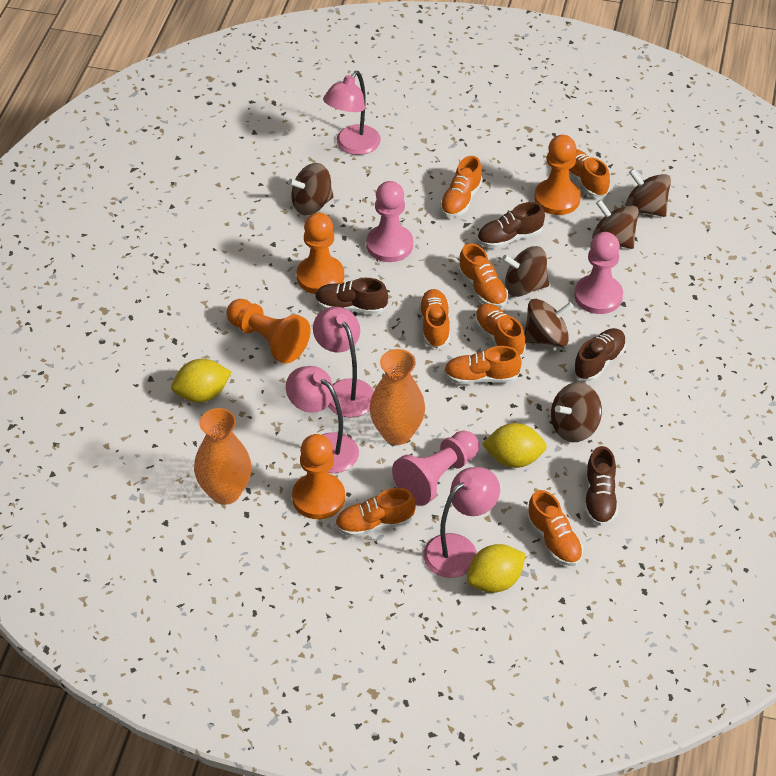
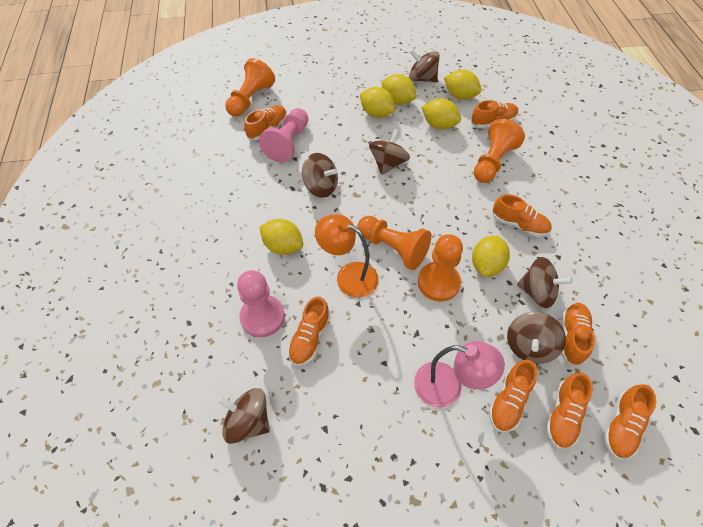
brown shoe: 4 -> 0
orange lamp: 0 -> 1
orange vase: 2 -> 0
pink lamp: 4 -> 1
pink pawn: 3 -> 2
yellow lemon: 3 -> 6

